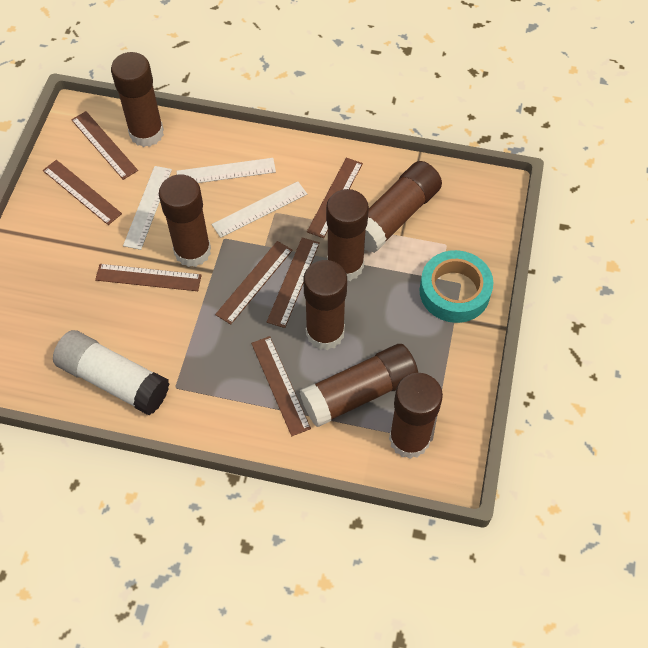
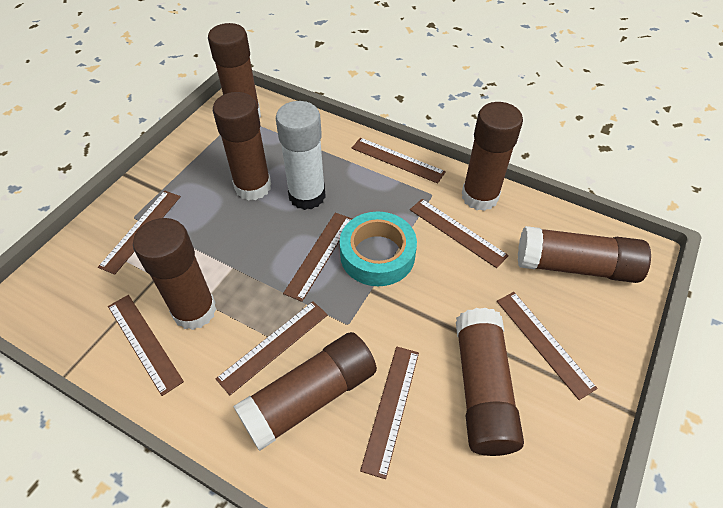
brown ruler: 7 -> 8
white ruler: 3 -> 0

